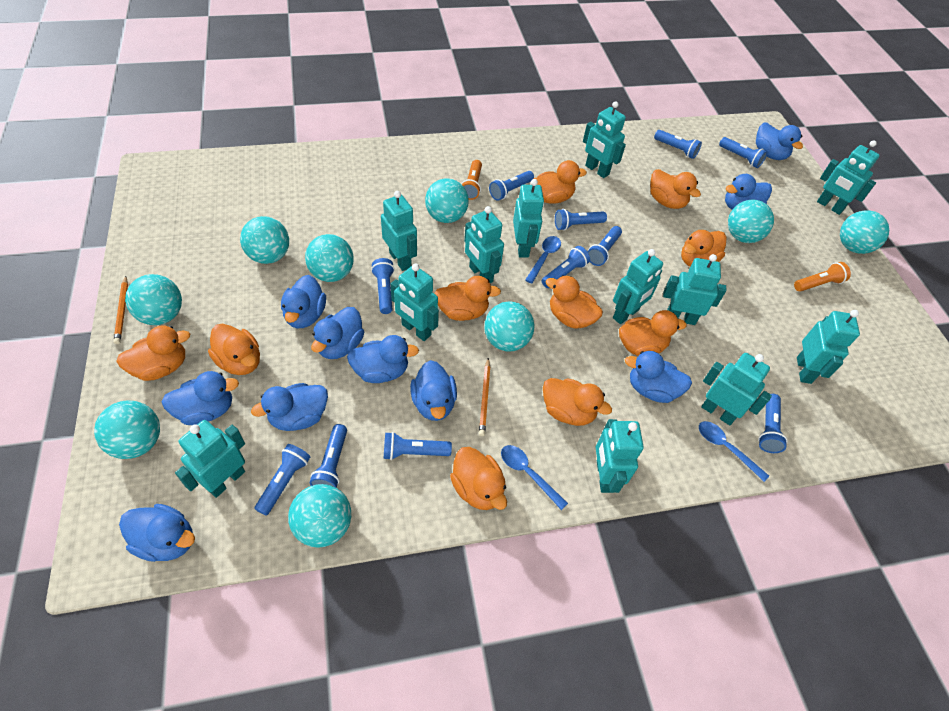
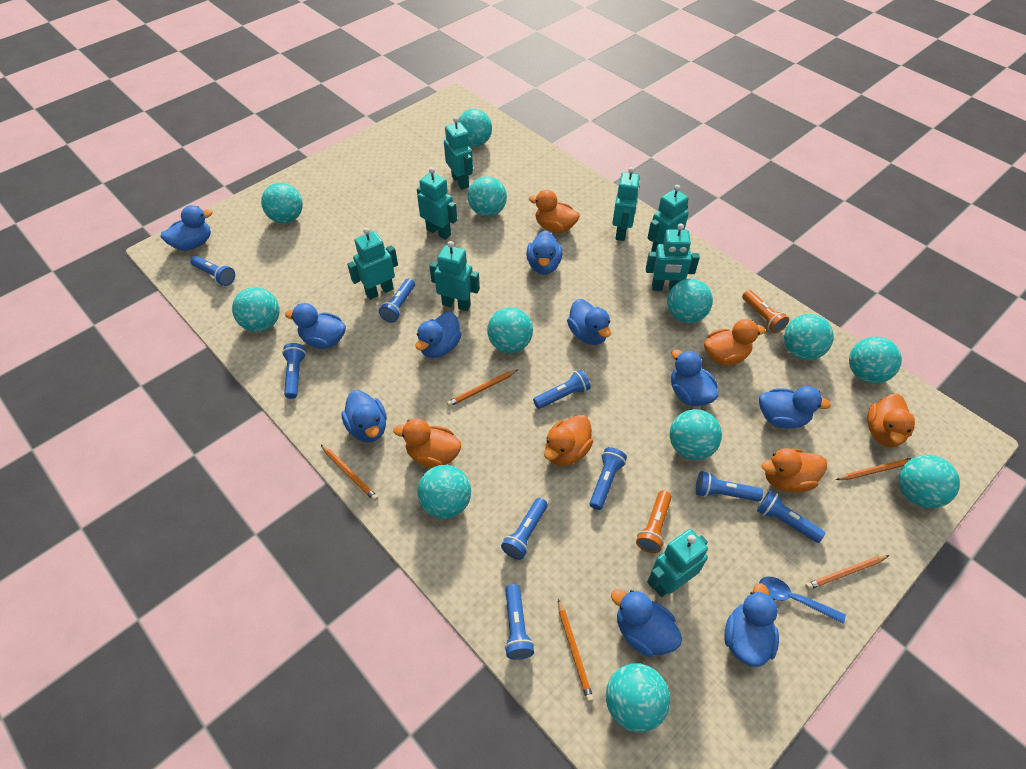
blue flashlight: 11 -> 9
blue spoon: 3 -> 1
orange duck: 10 -> 6
orange pencil: 2 -> 5
turquoise ball: 9 -> 12
turquoise robot: 12 -> 8

